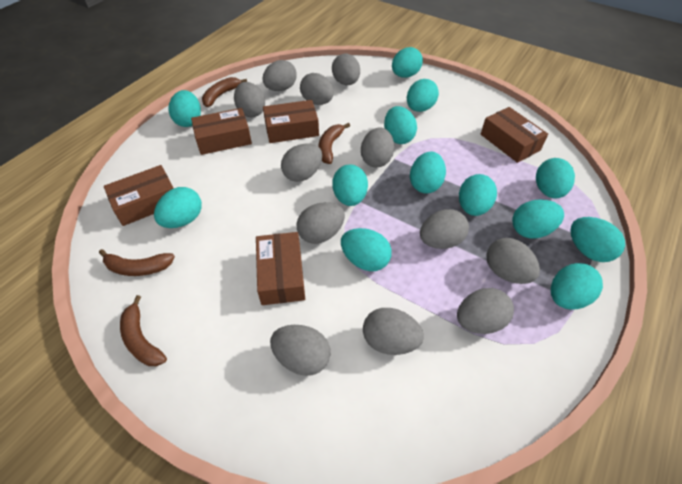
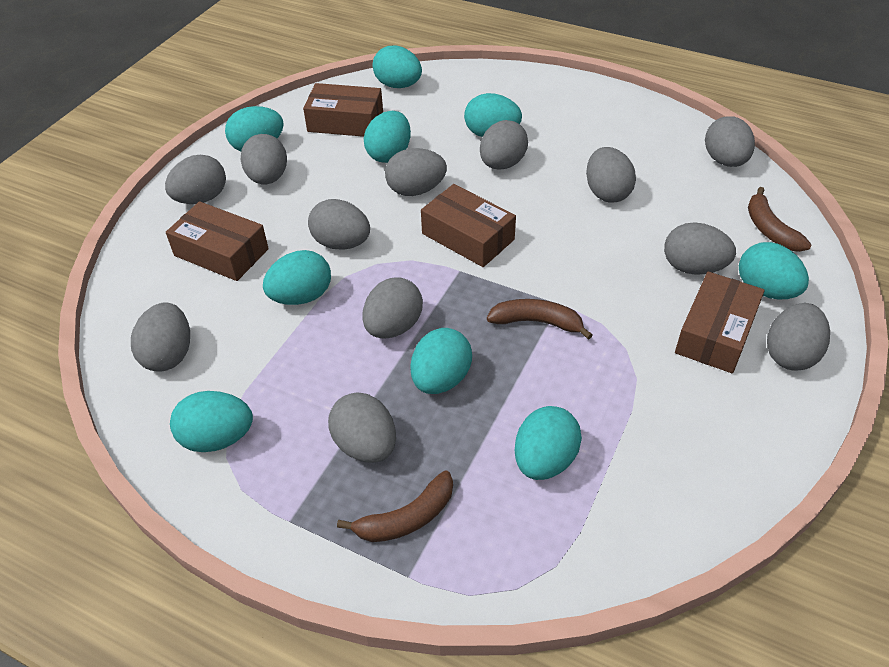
brown banana: 4 -> 3
brown box: 5 -> 4
turquoise egg: 13 -> 9

